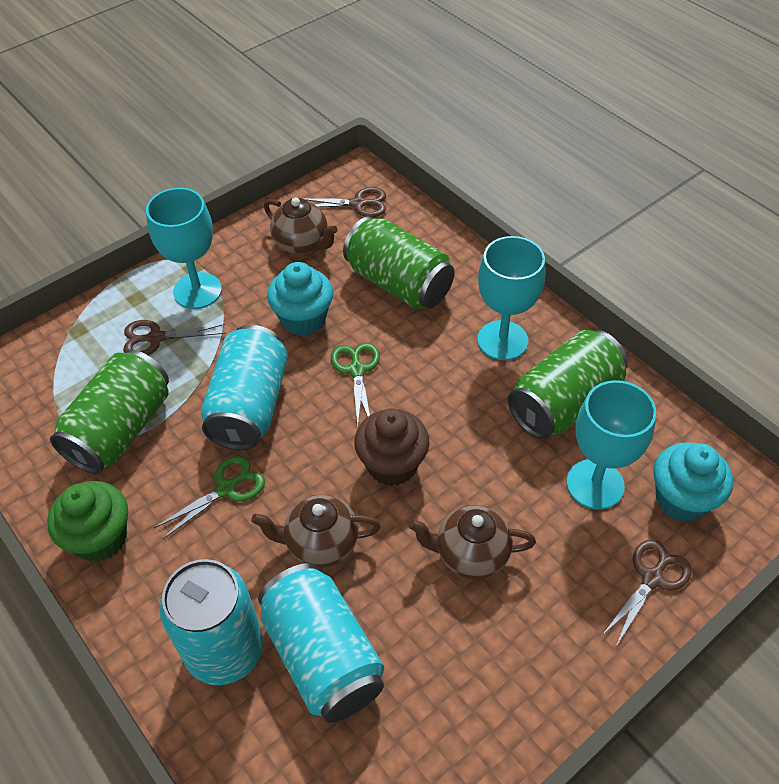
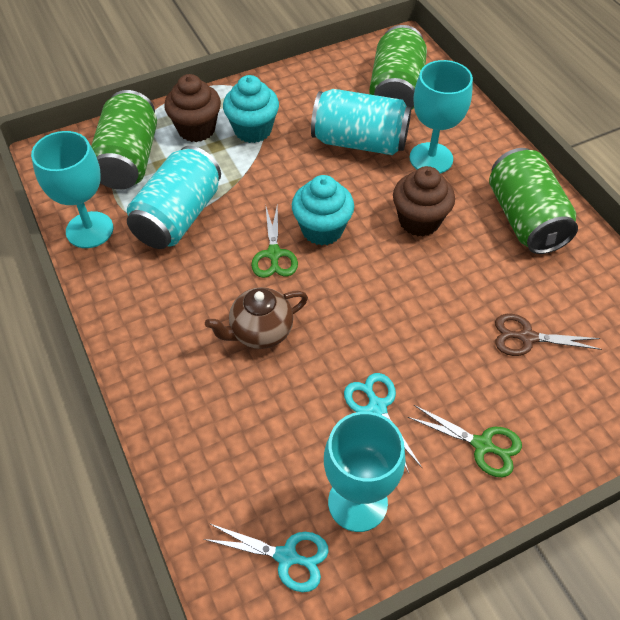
brown cupcake: 1 -> 2
brown scissors: 3 -> 1
brown teapot: 3 -> 1
green cupcake: 1 -> 0
turquoise can: 3 -> 2
turquoise scissors: 0 -> 2

